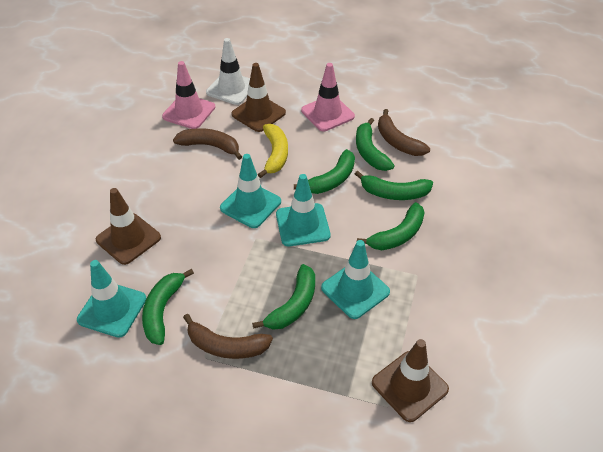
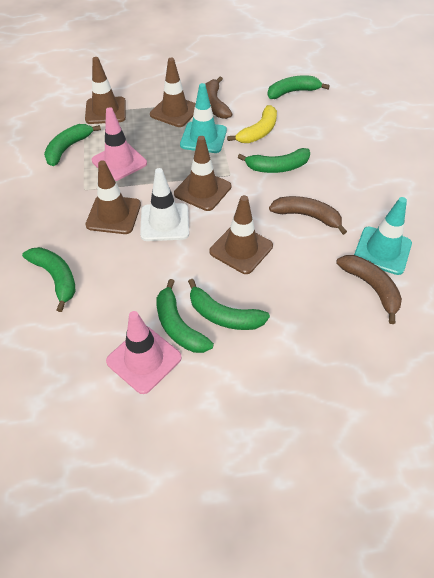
brown traffic cone: 3 -> 5
turquoise traffic cone: 4 -> 2

